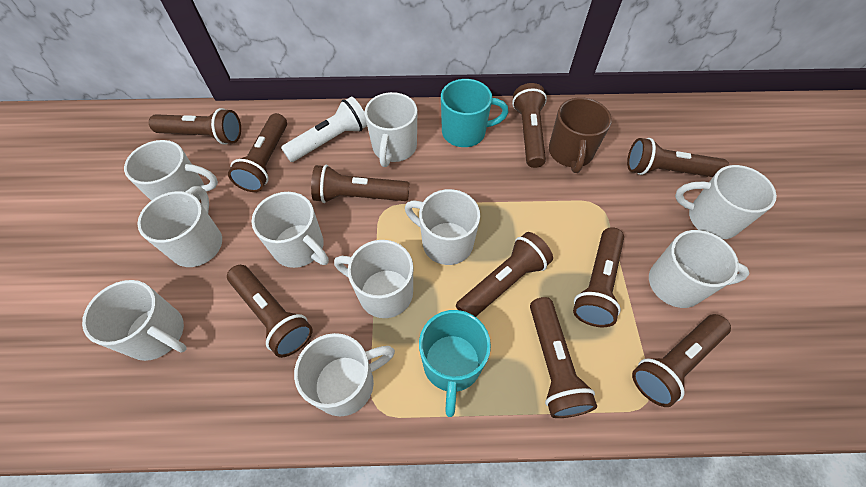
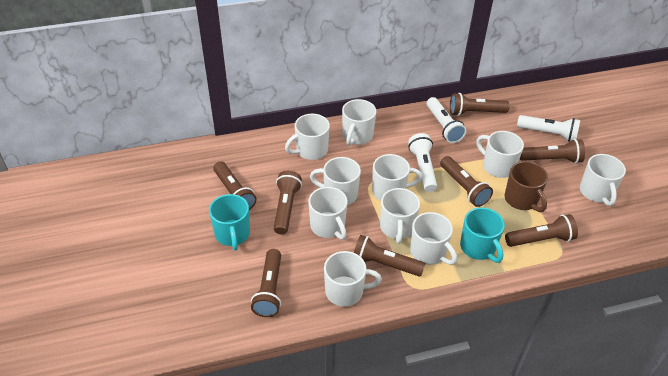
brown flashlight: 10 -> 8
white flashlight: 1 -> 3

